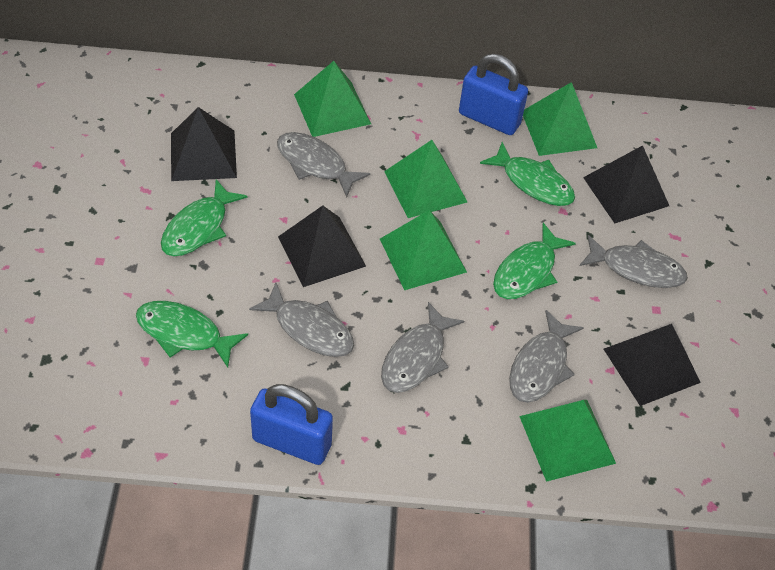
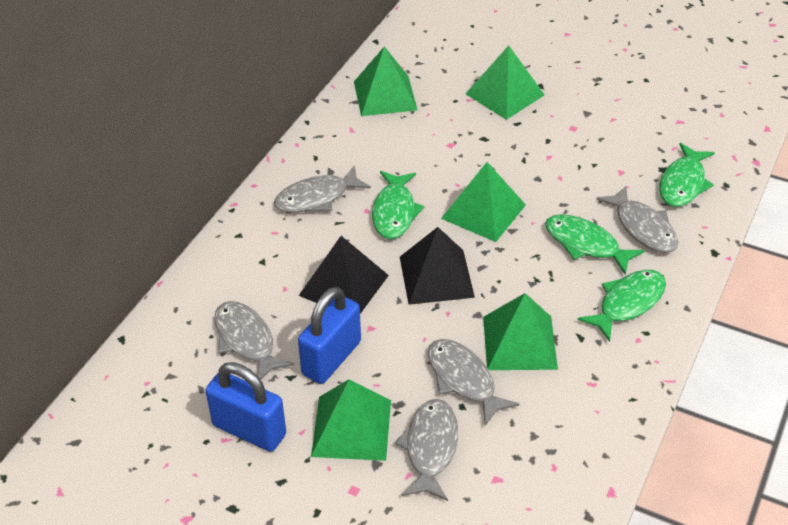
black pyramid: 4 -> 2

